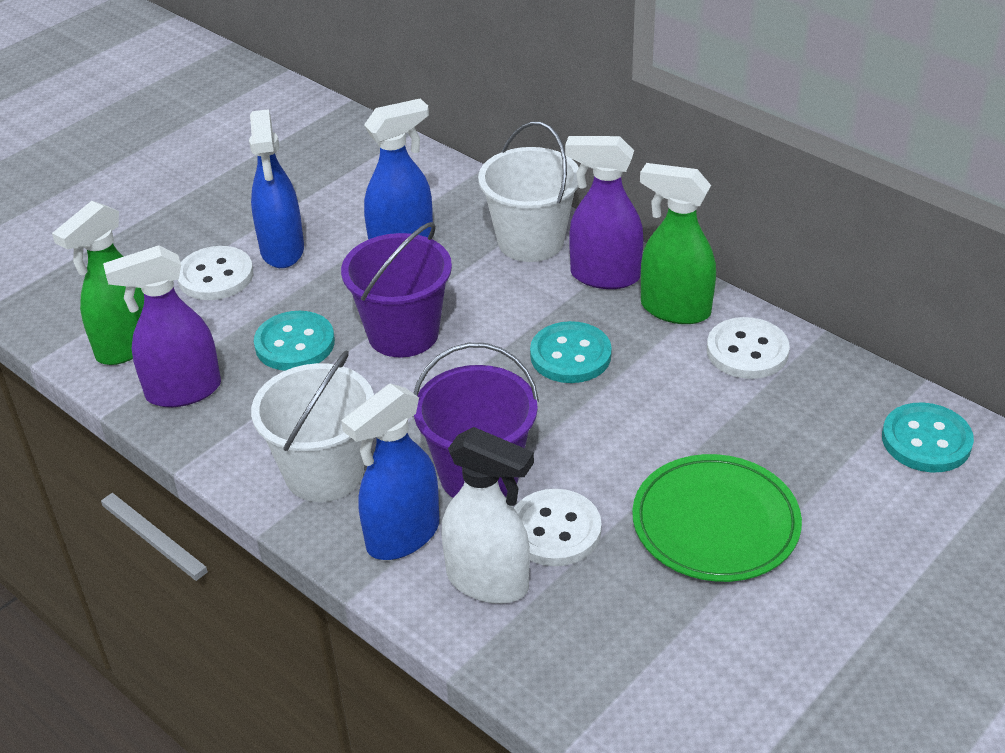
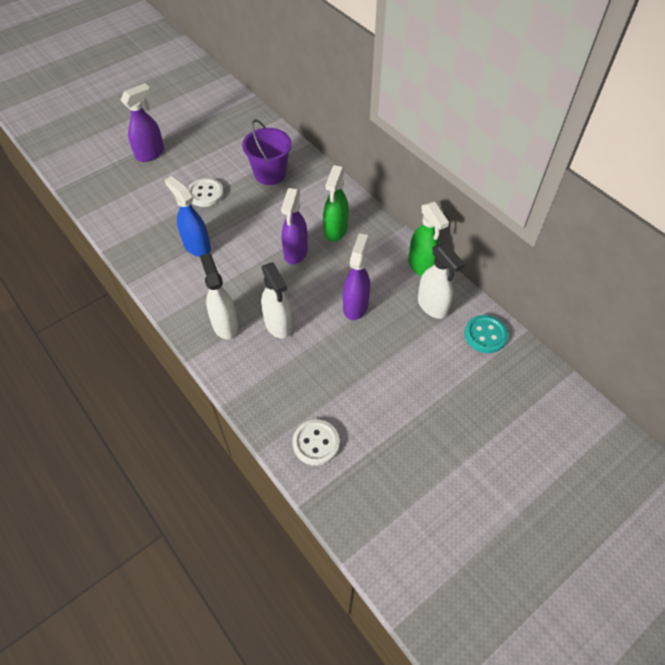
blue spray bottle: 3 -> 1
green plate: 1 -> 0
purple bucket: 2 -> 1
purple spray bottle: 2 -> 3
turquoise button: 3 -> 1
white bucket: 2 -> 0
white button: 3 -> 2
white spray bottle: 1 -> 3

